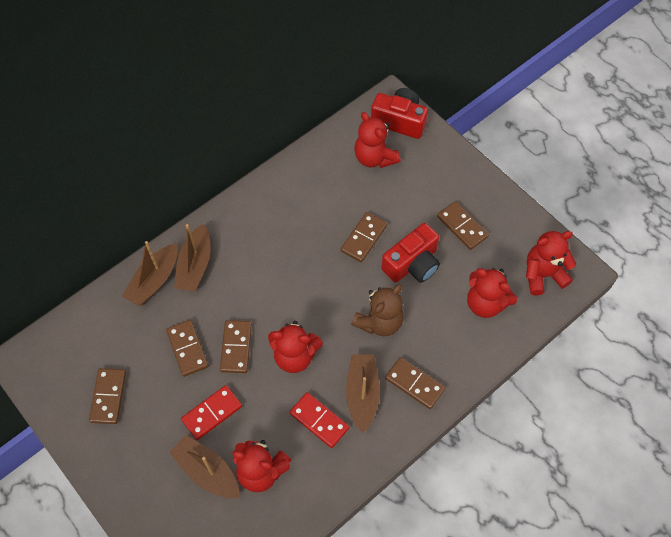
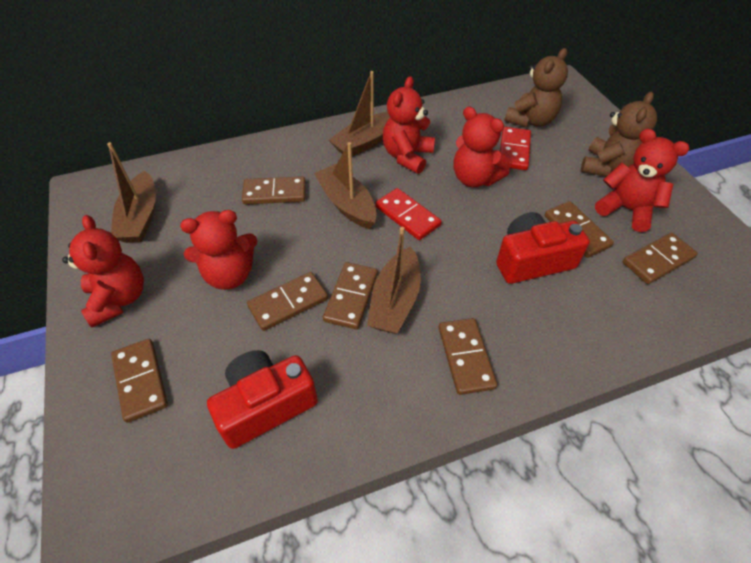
brown domino: 6 -> 7
brown teddy bear: 1 -> 2

